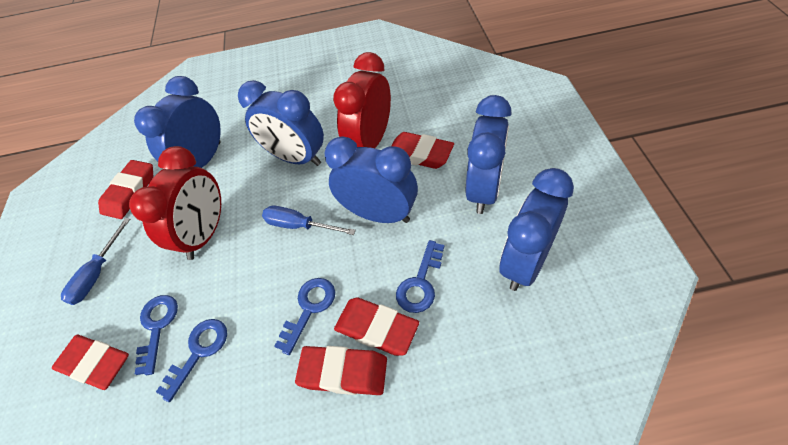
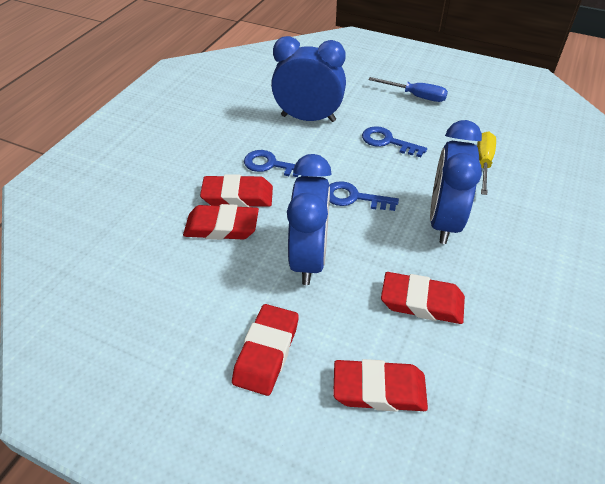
blue clock: 5 -> 3
blue key: 4 -> 3
blue screwdriver: 2 -> 1
red clock: 2 -> 0
yellow screwdriver: 0 -> 1

